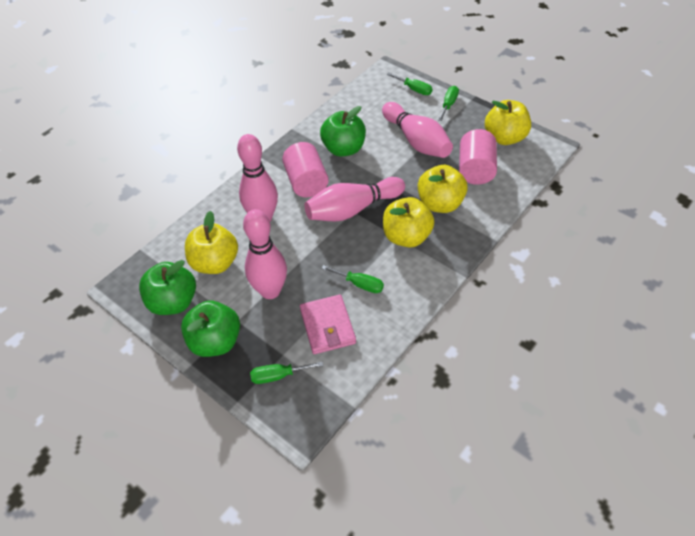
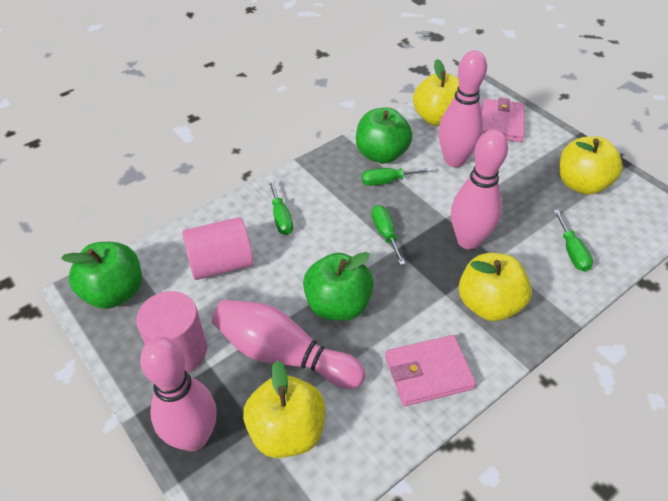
pink wallet: 1 -> 2

